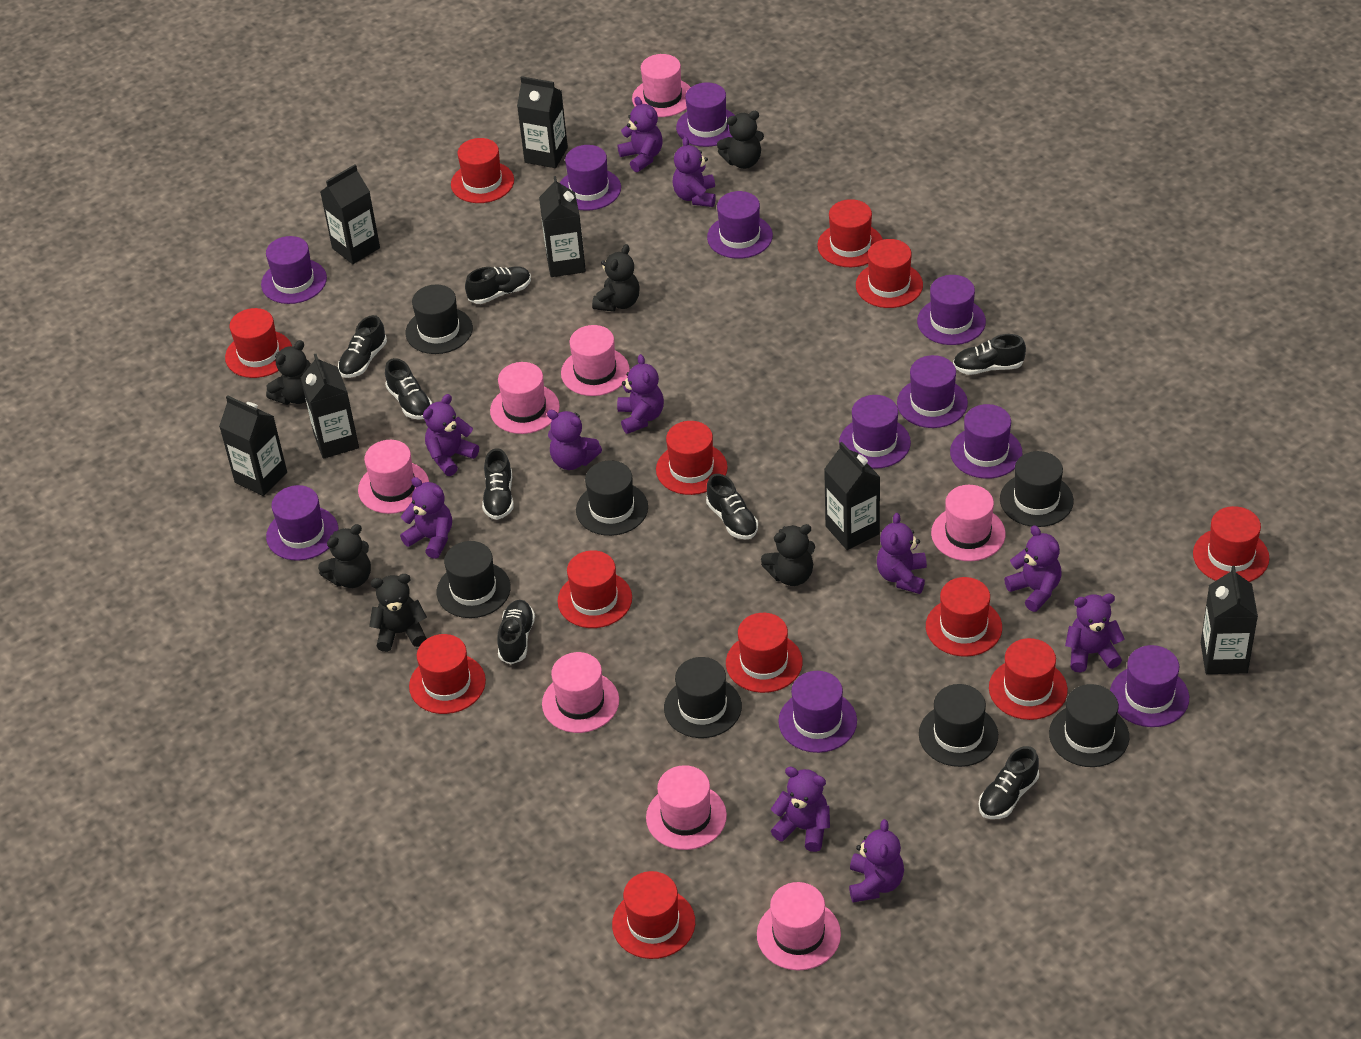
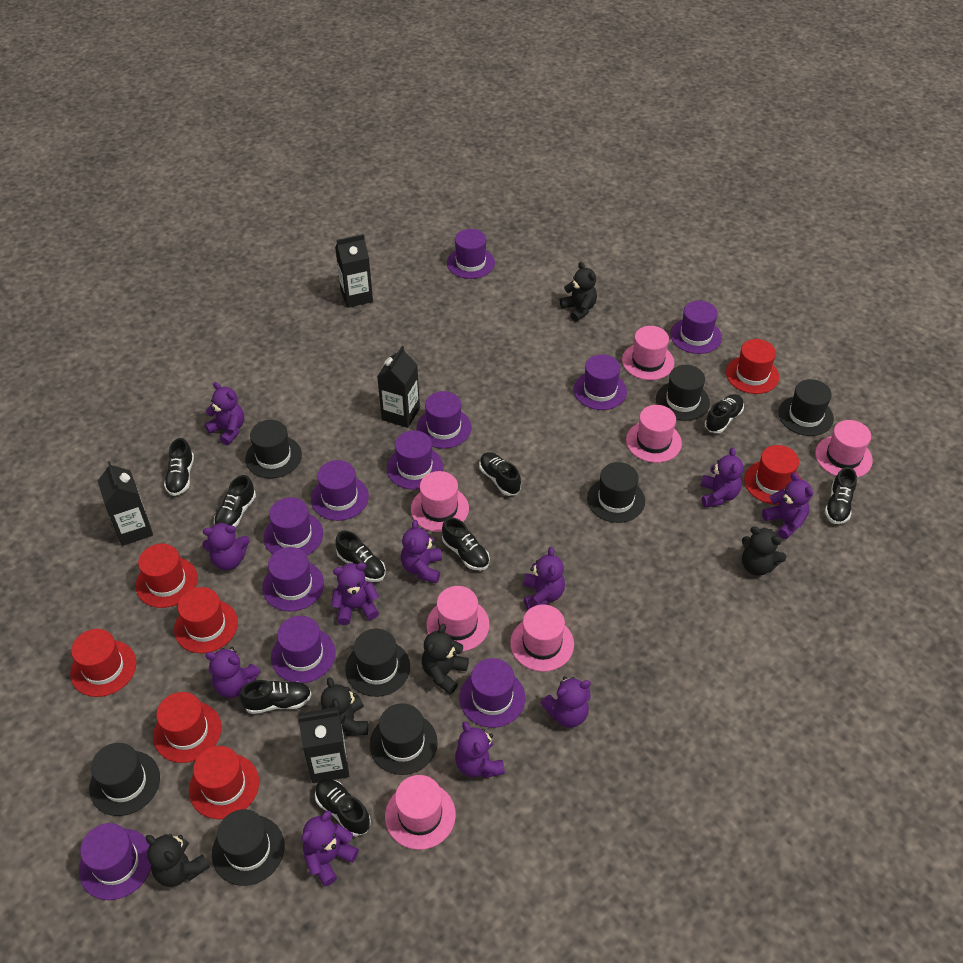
black carton: 7 -> 4
black hat: 7 -> 8
black shoe: 8 -> 9
black teddy bear: 6 -> 5
pink hat: 8 -> 7
red hat: 12 -> 7

